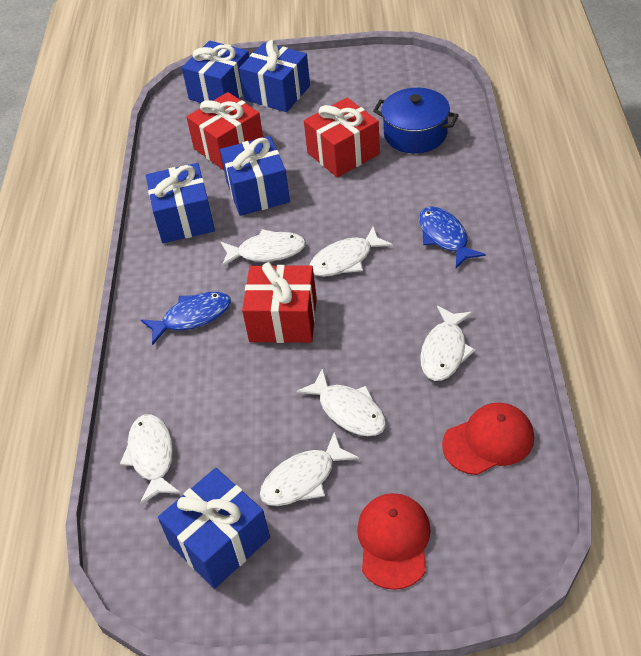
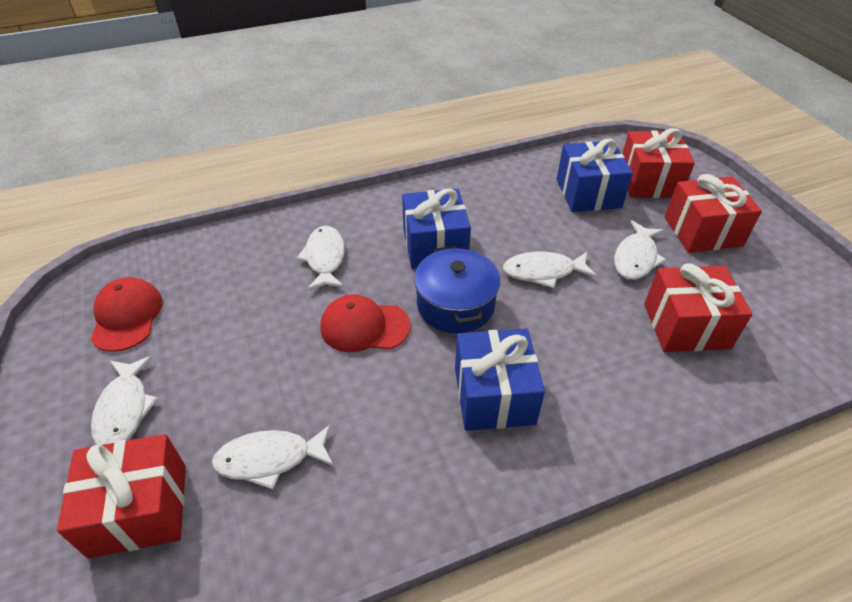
blue fish: 2 -> 0
blue gift: 5 -> 3
red gift: 3 -> 4
white fish: 6 -> 5

